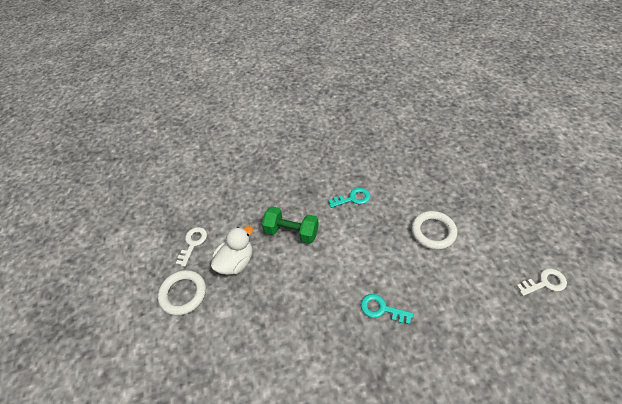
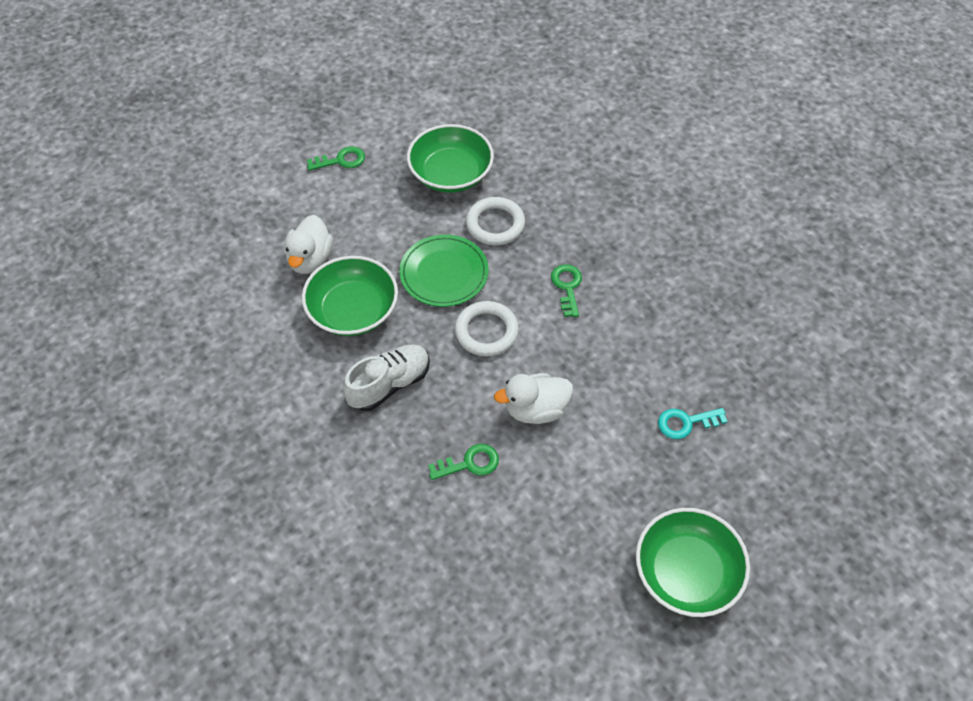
green bowl: 0 -> 3
green dumbbell: 1 -> 0
green key: 0 -> 3
green plate: 0 -> 1
turquoise key: 2 -> 1
white duck: 1 -> 2
white key: 2 -> 0
white shoe: 0 -> 1

